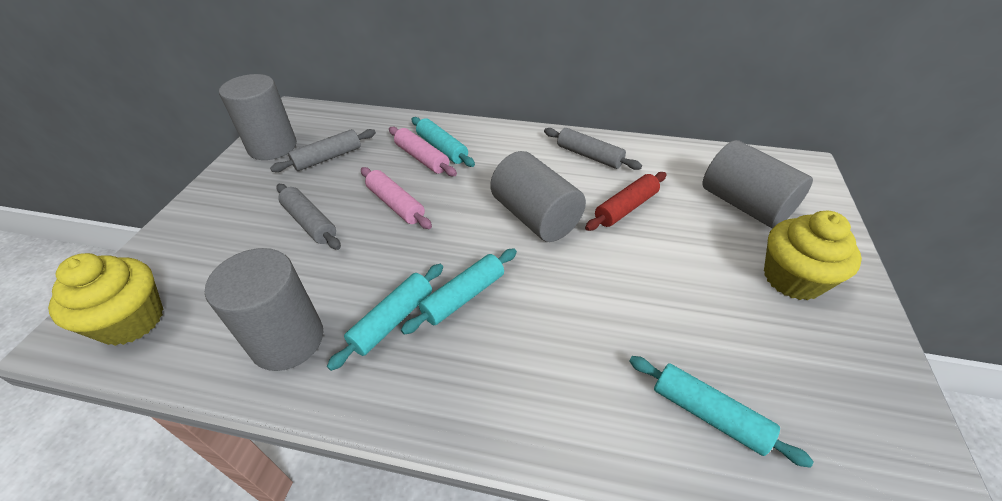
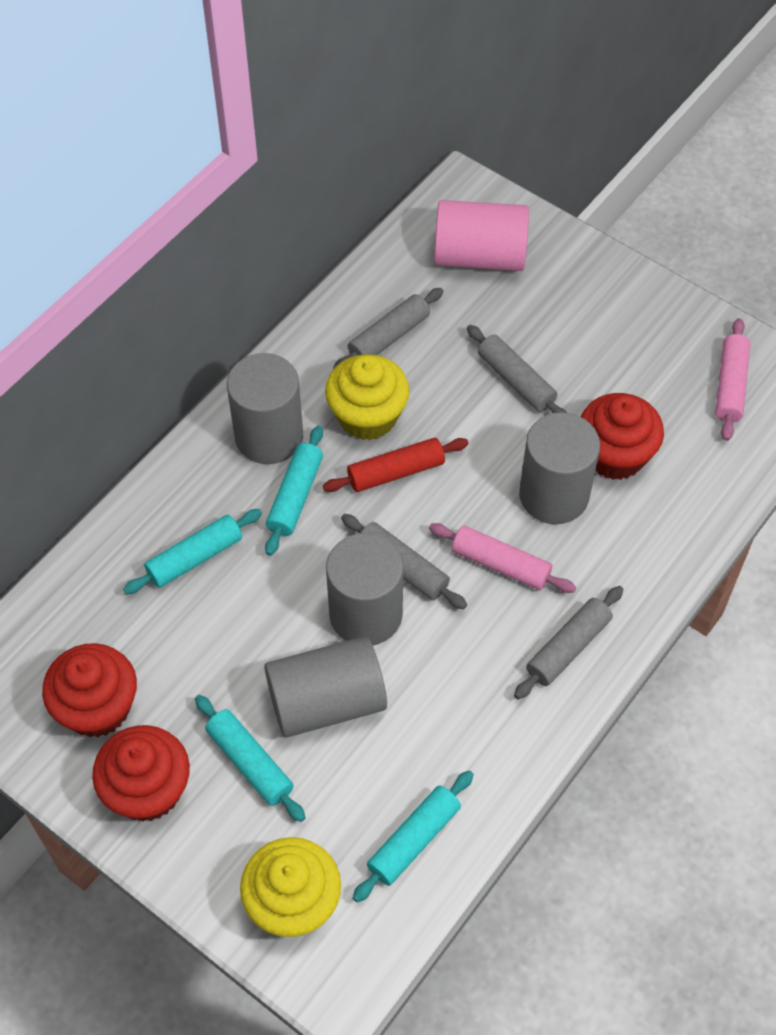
grey rolling pin: 3 -> 4
pink cylinder: 0 -> 1
red cupcake: 0 -> 3

